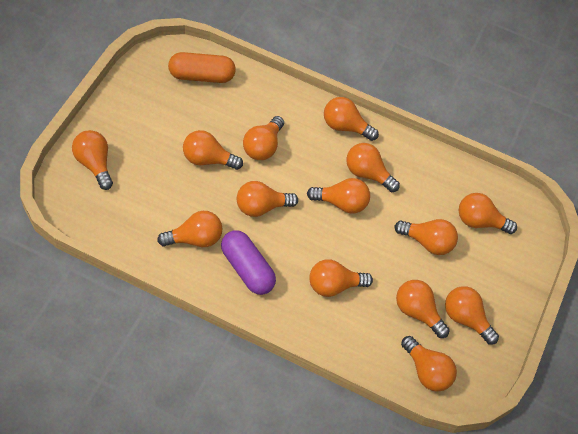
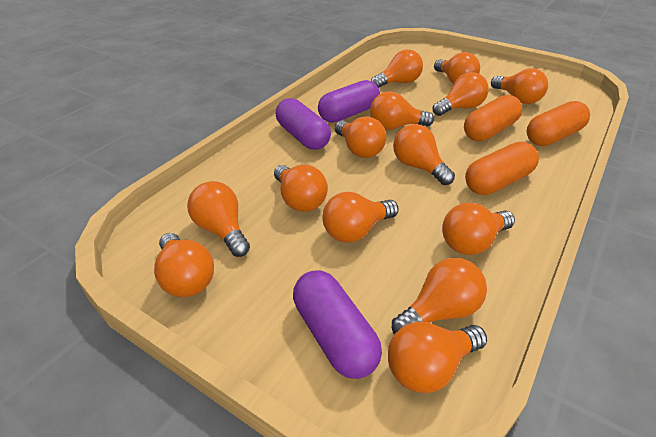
orange capsule: 1 -> 3
purple capsule: 1 -> 3

